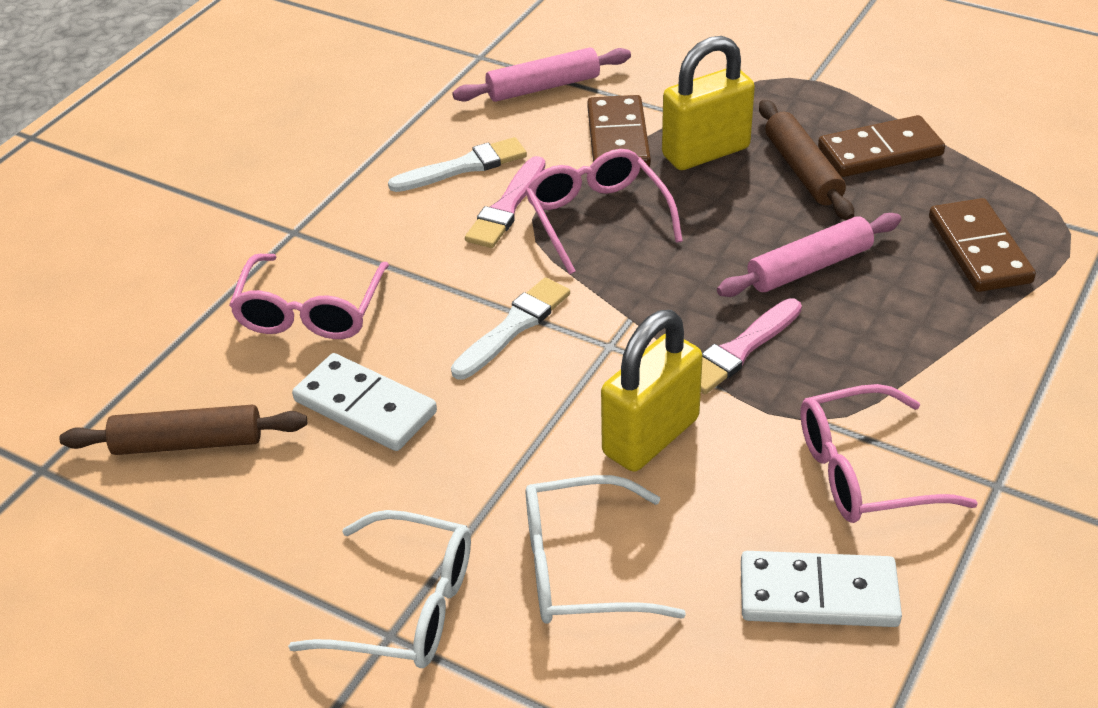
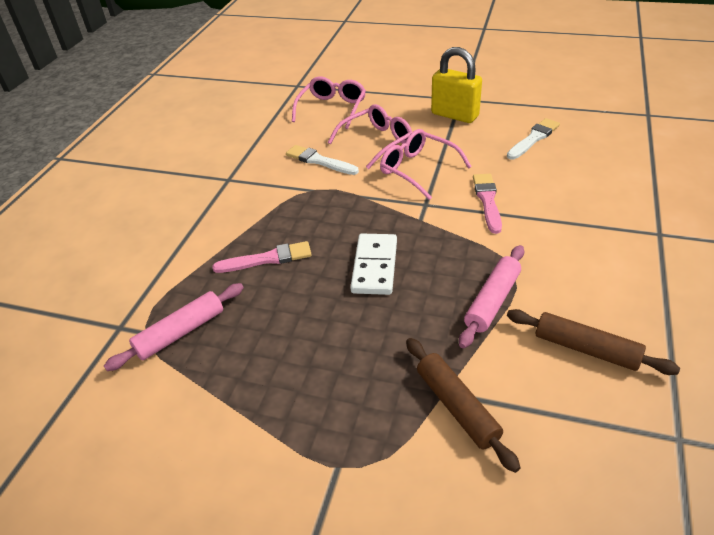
brown domino: 3 -> 0
white domino: 2 -> 1
white glasses: 2 -> 0
yellow padlock: 2 -> 1

